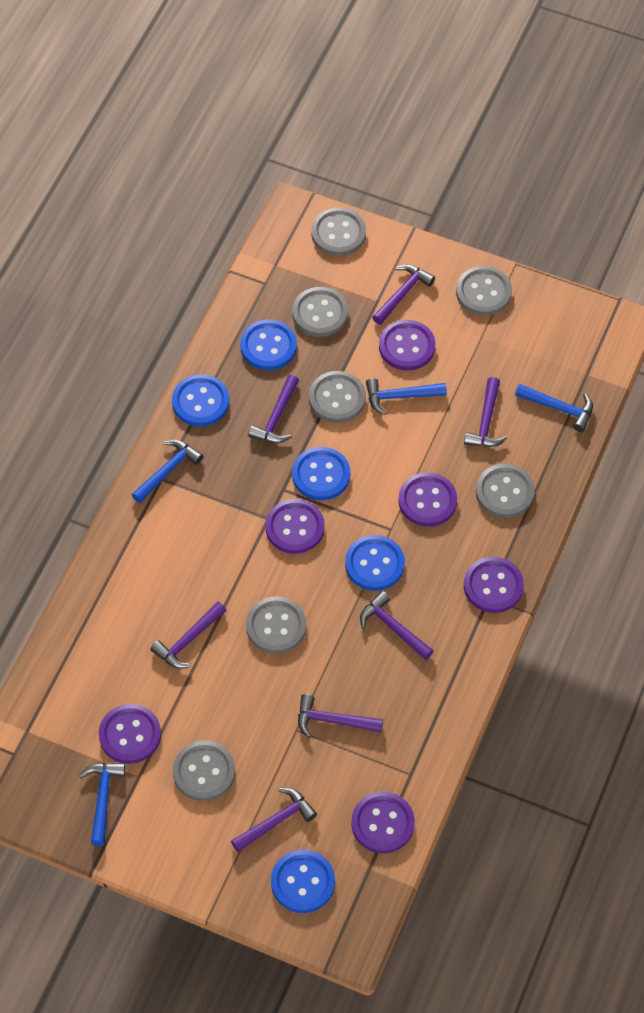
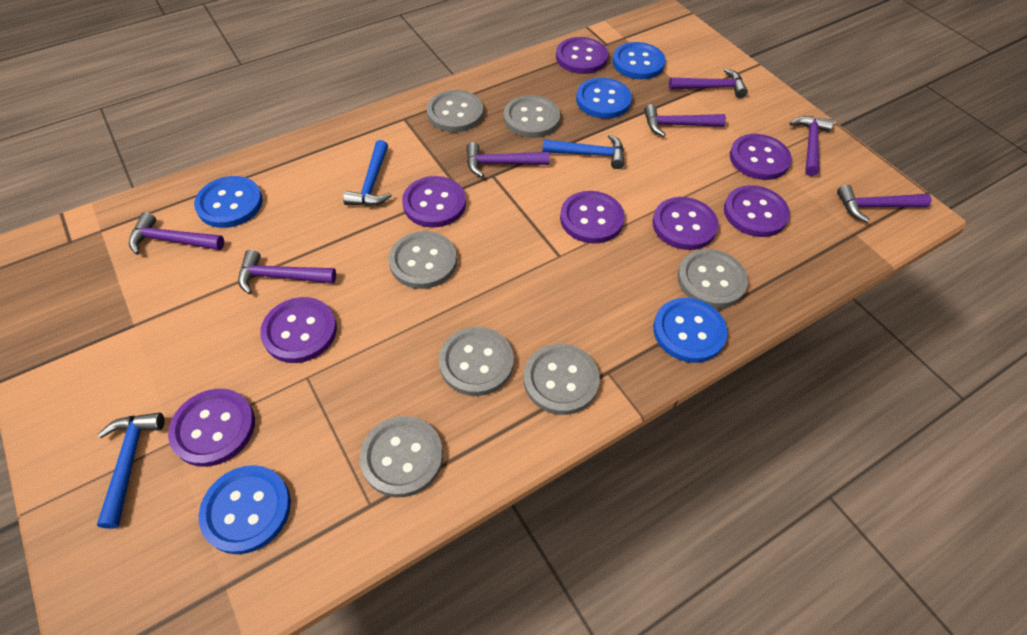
blue hammer: 4 -> 3
purple button: 6 -> 8

